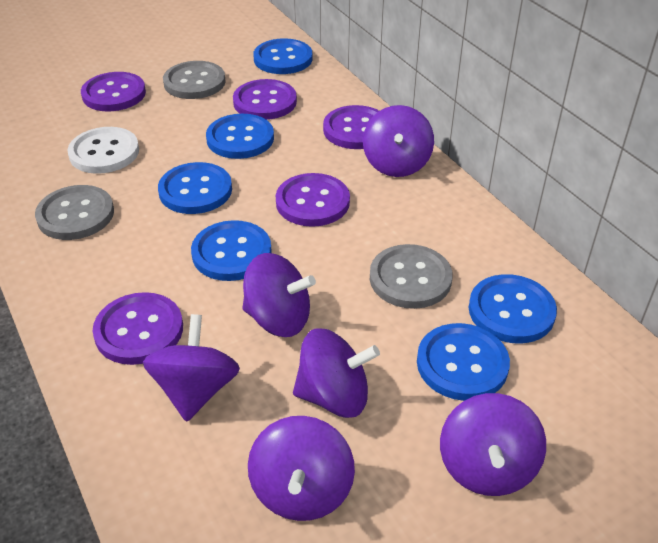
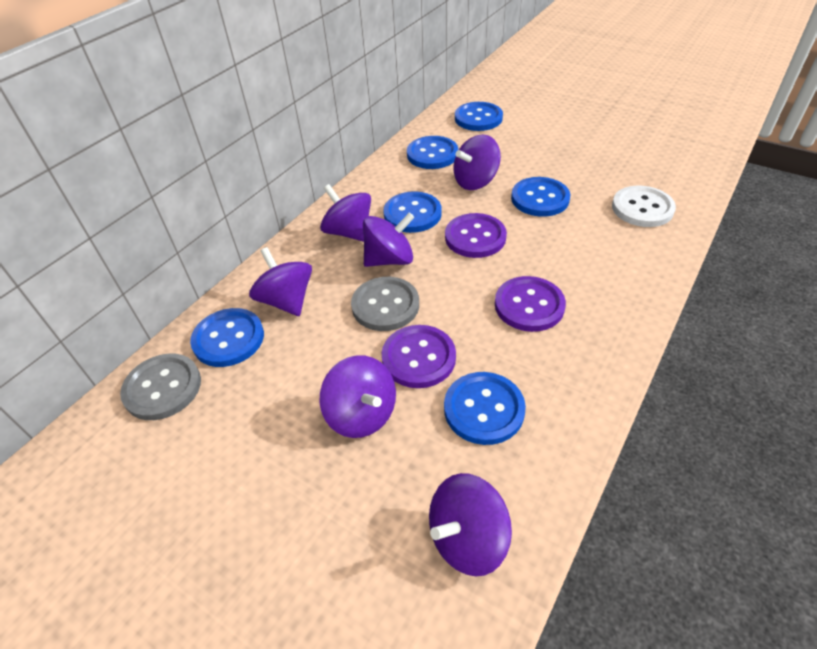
grey button: 3 -> 2
purple button: 5 -> 3

